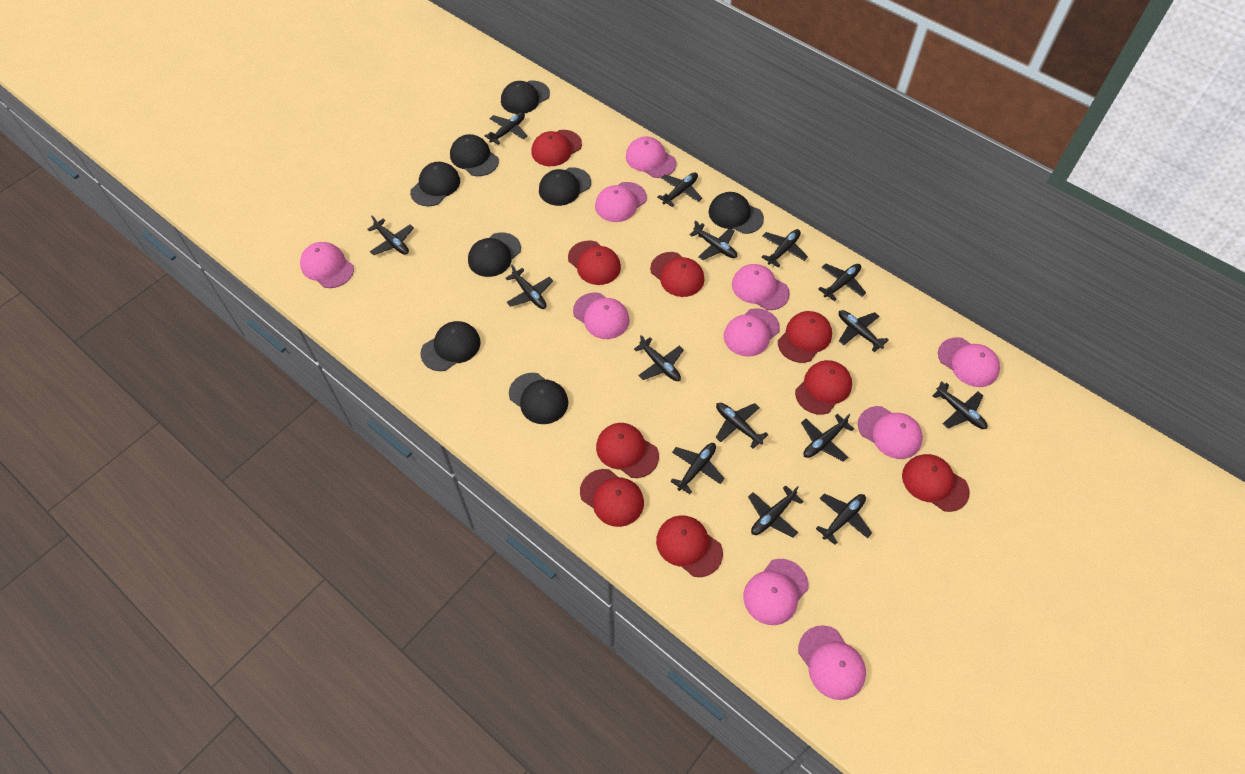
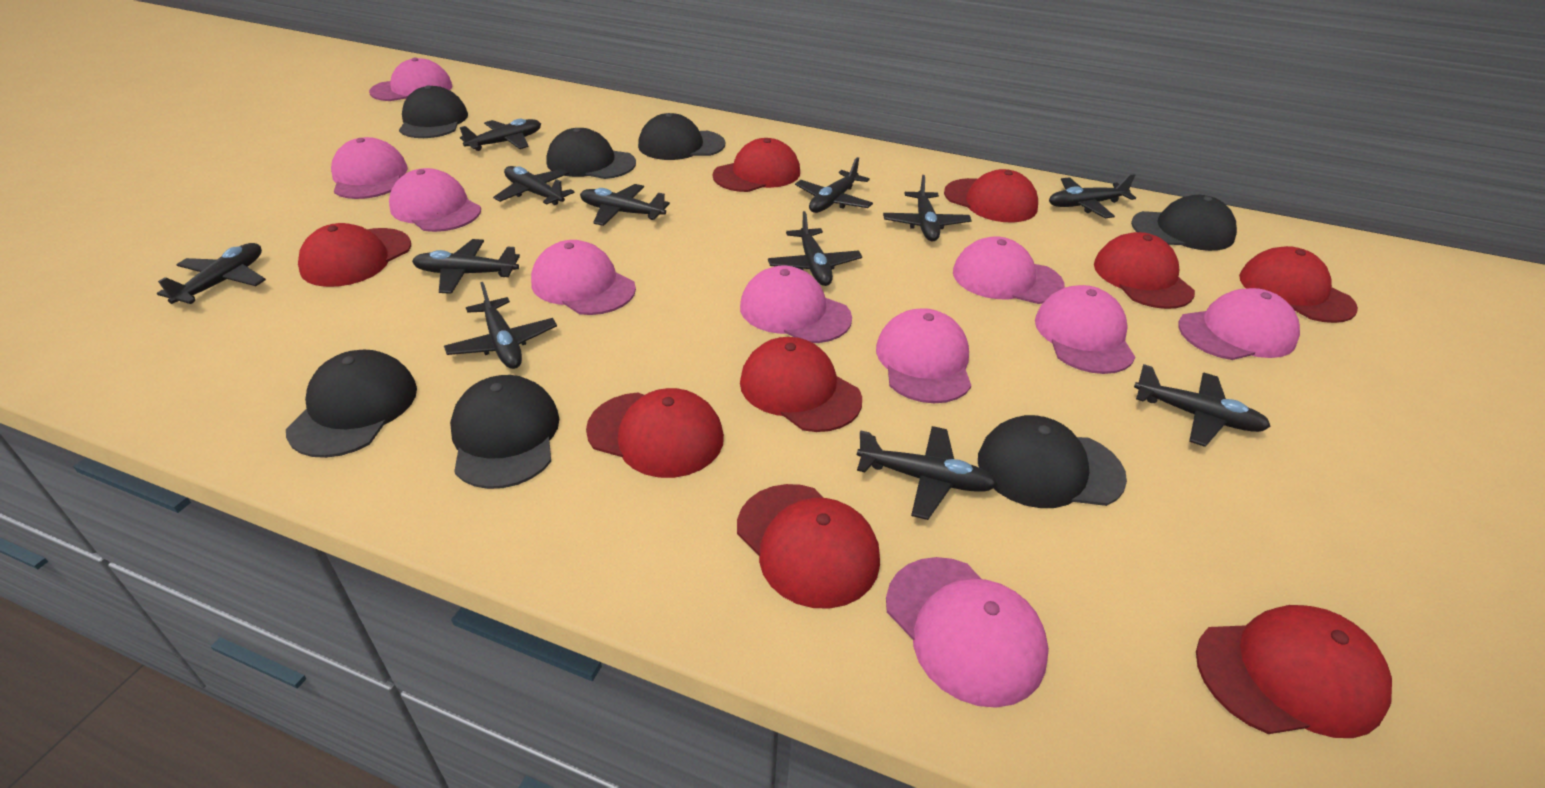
black cap: 8 -> 7
black plane: 15 -> 12

